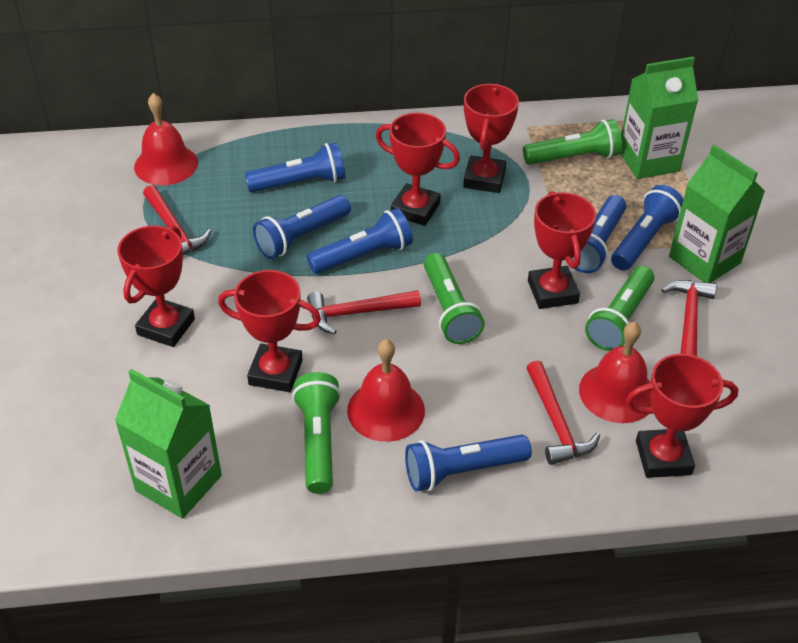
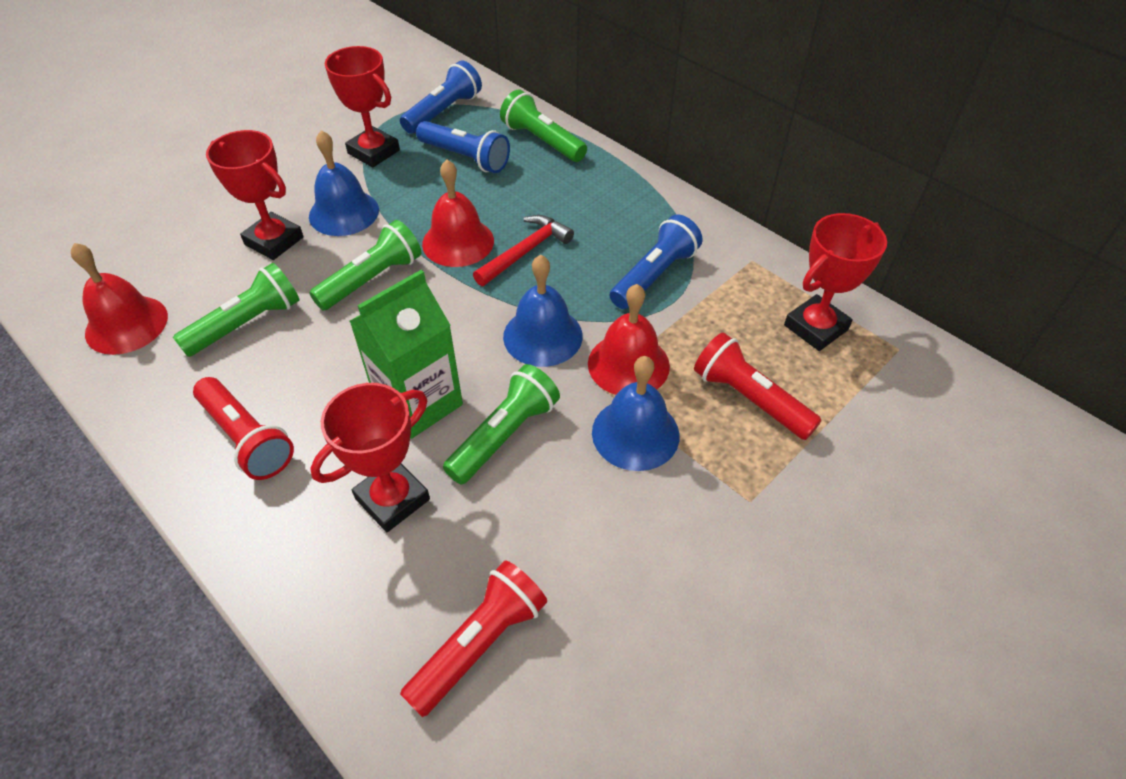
blue bell: 0 -> 3
blue flashlight: 6 -> 3
green carton: 3 -> 1
red flashlight: 0 -> 3
red hammer: 4 -> 1
red trophy: 6 -> 4

